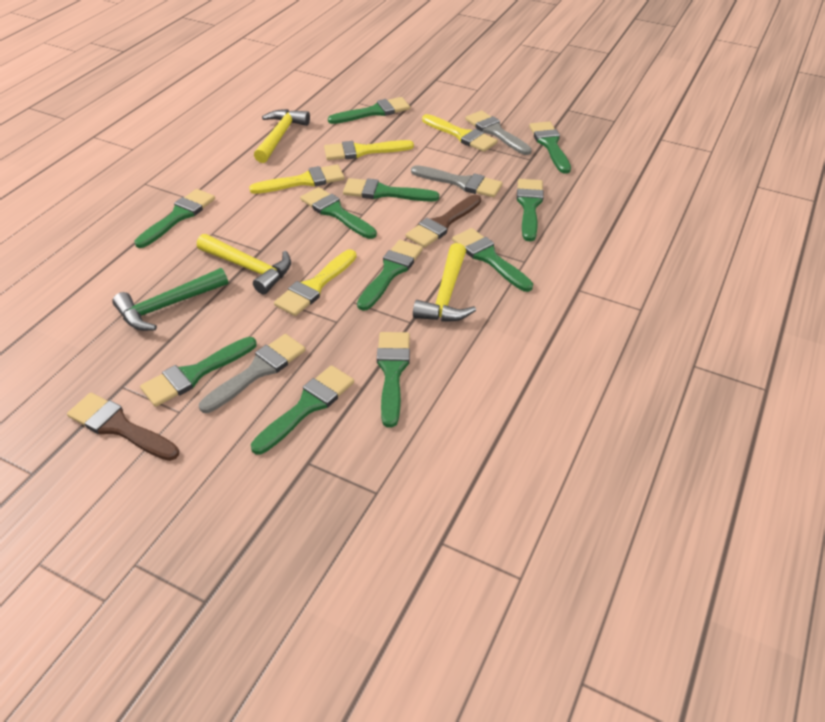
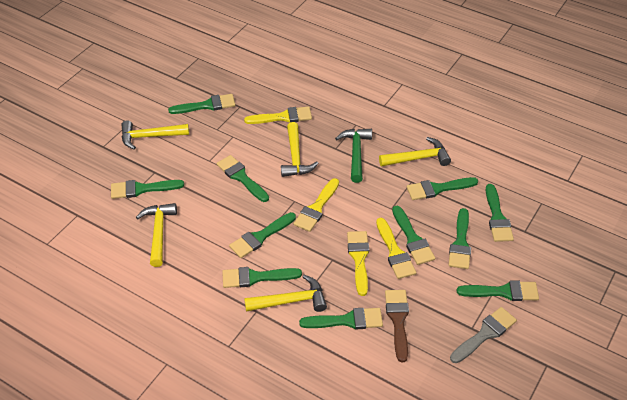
brown brush: 2 -> 1
grey brush: 3 -> 1
yellow hammer: 3 -> 5

